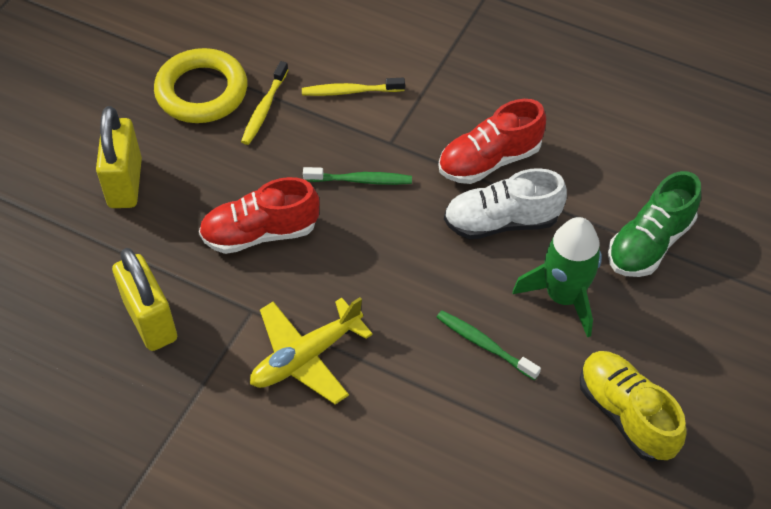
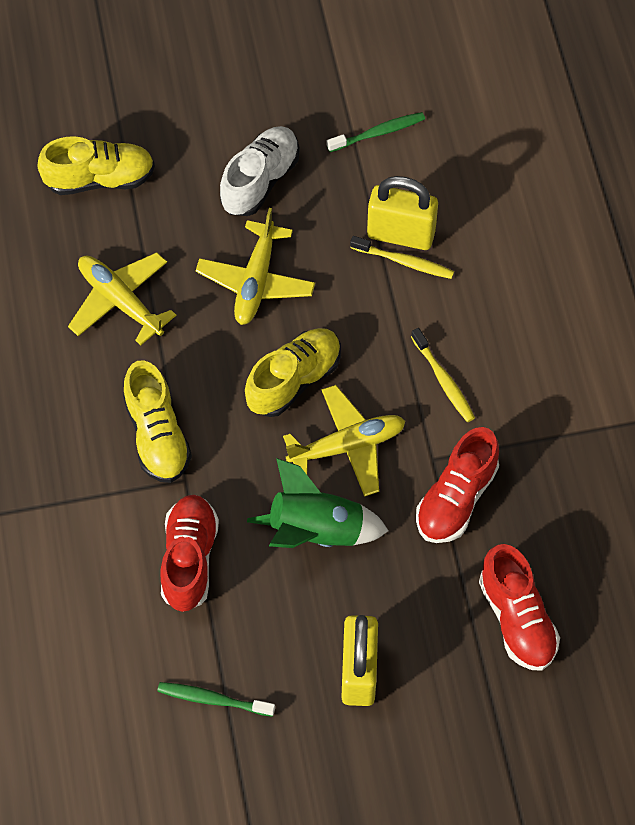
green shoe: 1 -> 0
red shoe: 2 -> 3
yellow plane: 1 -> 3
yellow ring: 1 -> 0
yellow shoe: 1 -> 3

